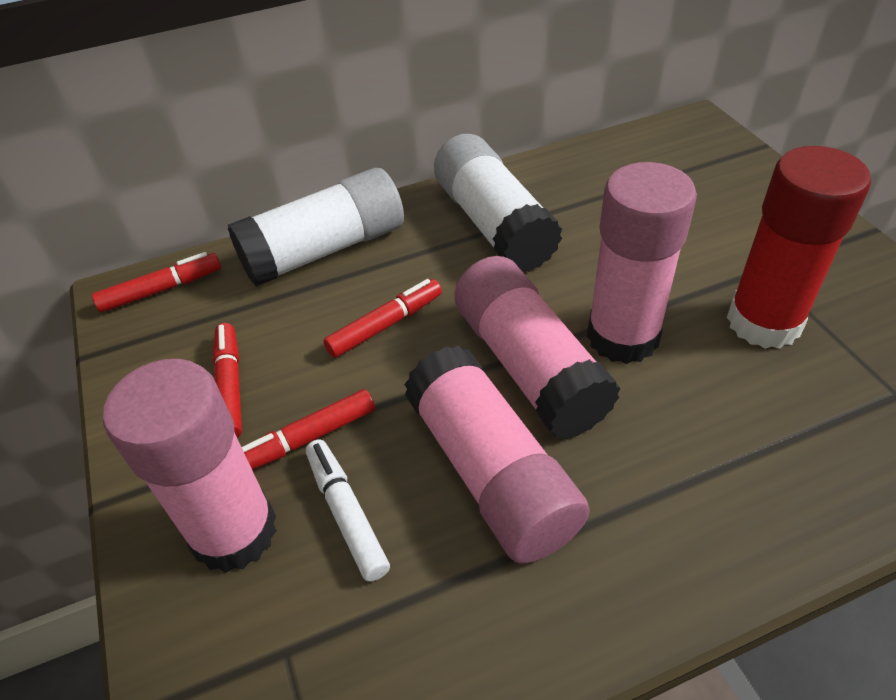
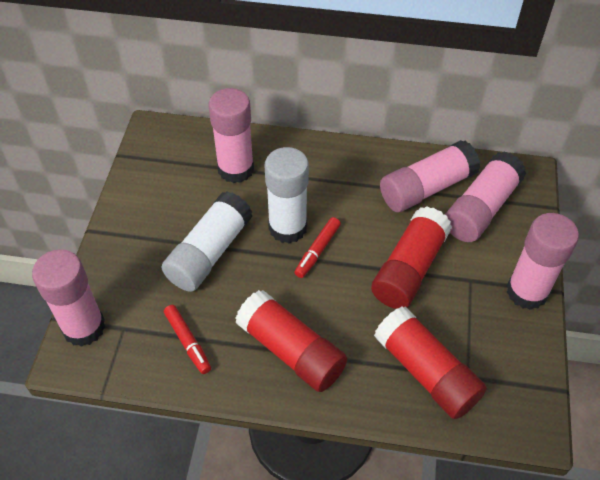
pink glue stick: 4 -> 5
red glue stick: 1 -> 3
red marker: 4 -> 2
white marker: 1 -> 0

